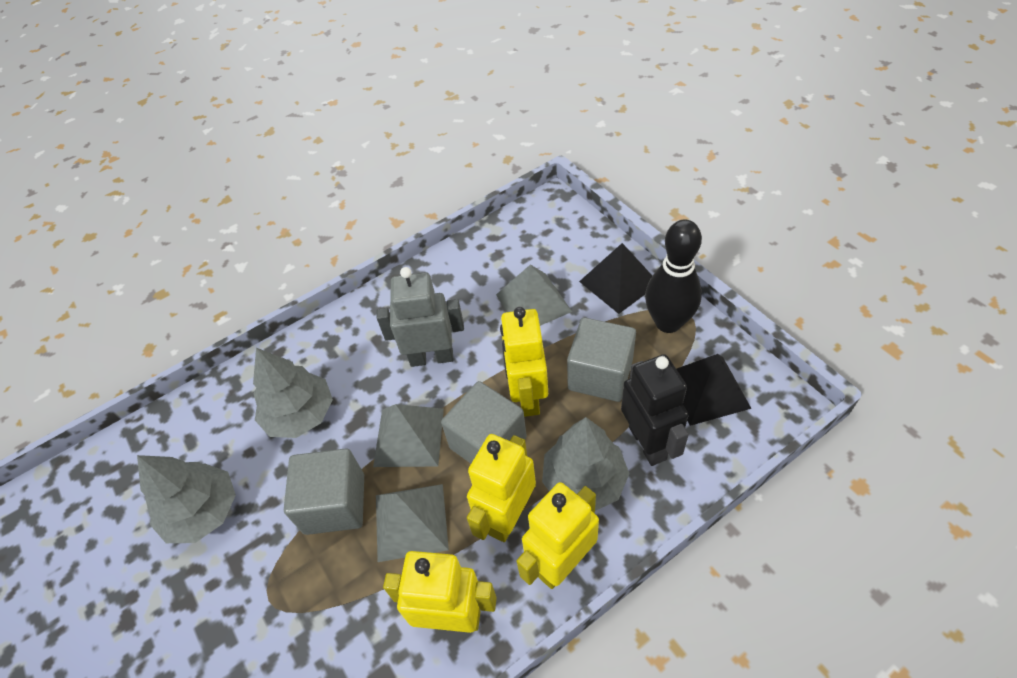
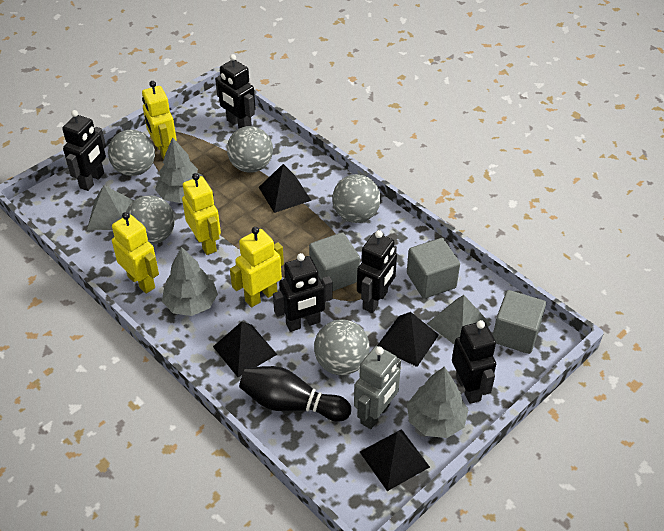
black pyramid: 2 -> 4
black robot: 1 -> 5
grey ball: 0 -> 5
grey pyramid: 3 -> 2

